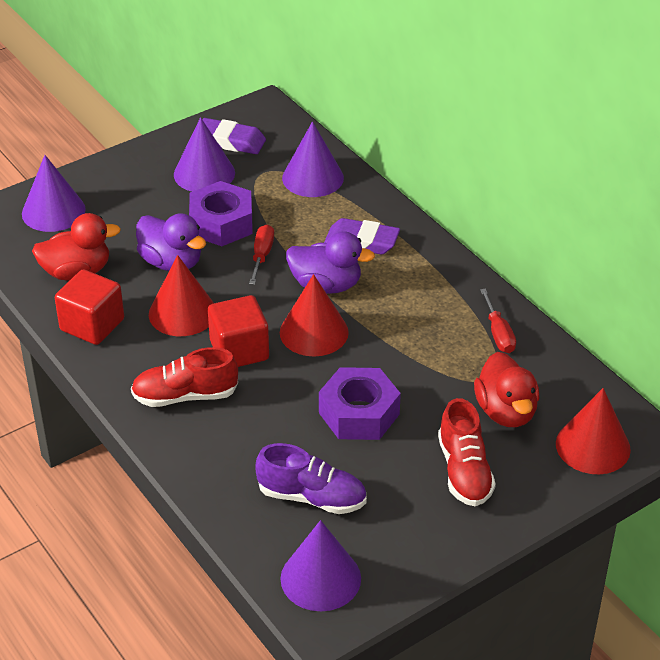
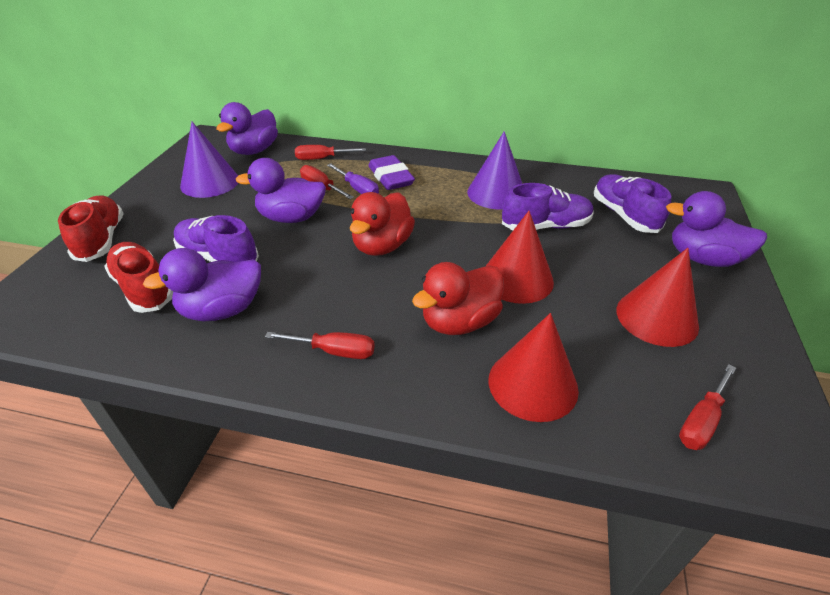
purple cone: 4 -> 2
purple duck: 2 -> 4
purple eraser: 2 -> 1
purple nut: 2 -> 0
purple screwdriver: 0 -> 1
purple shoe: 1 -> 3
red cube: 2 -> 0
red screwdriver: 2 -> 4

